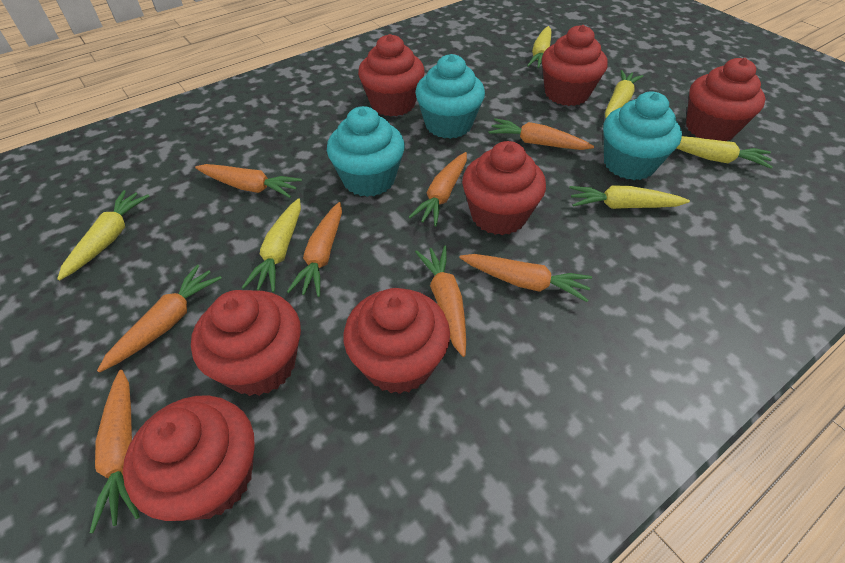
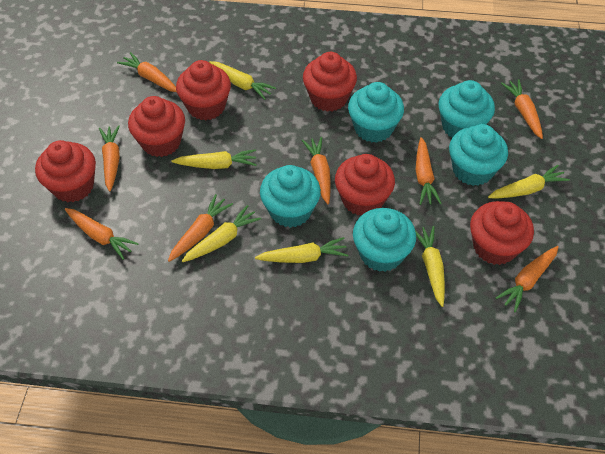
red cupcake: 7 -> 6
turquoise cupcake: 3 -> 5

